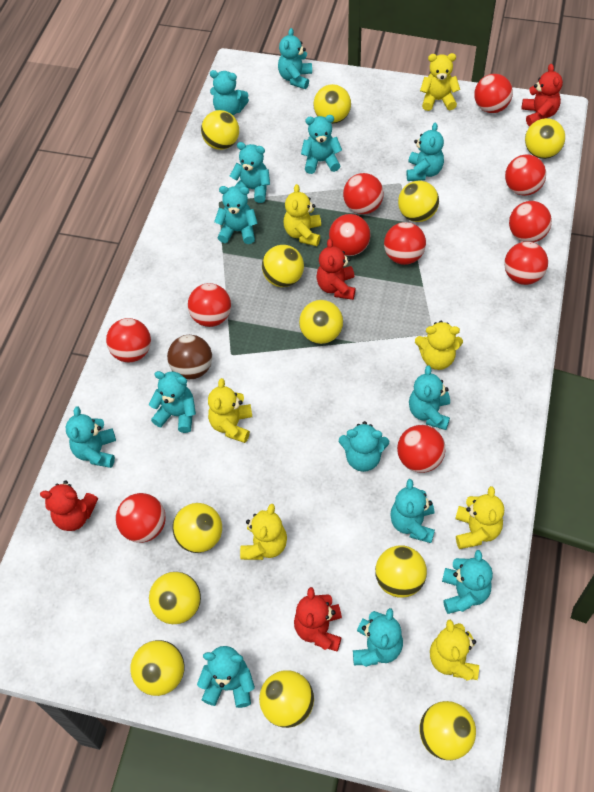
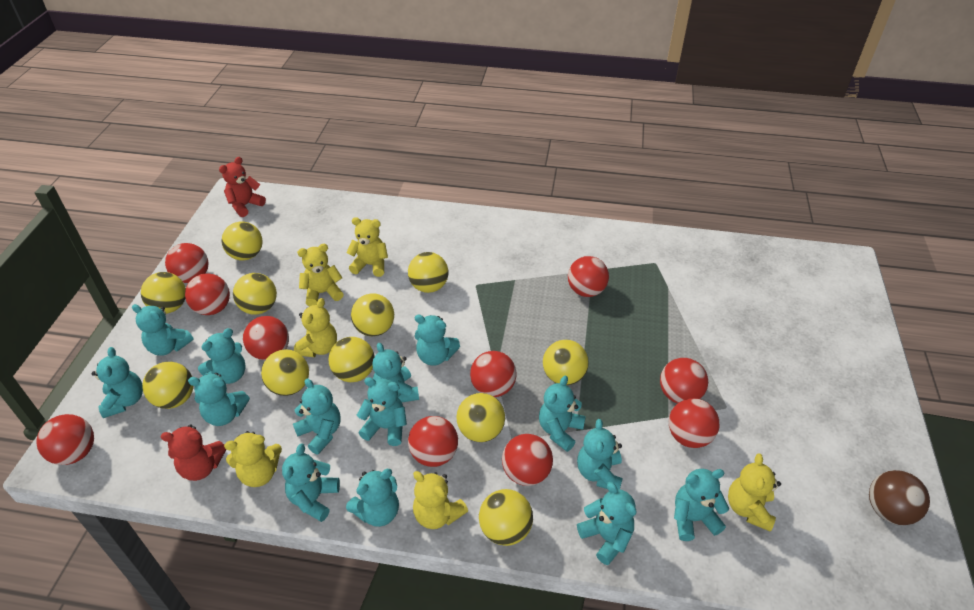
red ball: 11 -> 10
red teddy bear: 4 -> 2
yellow ball: 12 -> 11
yellow teddy bear: 7 -> 6

